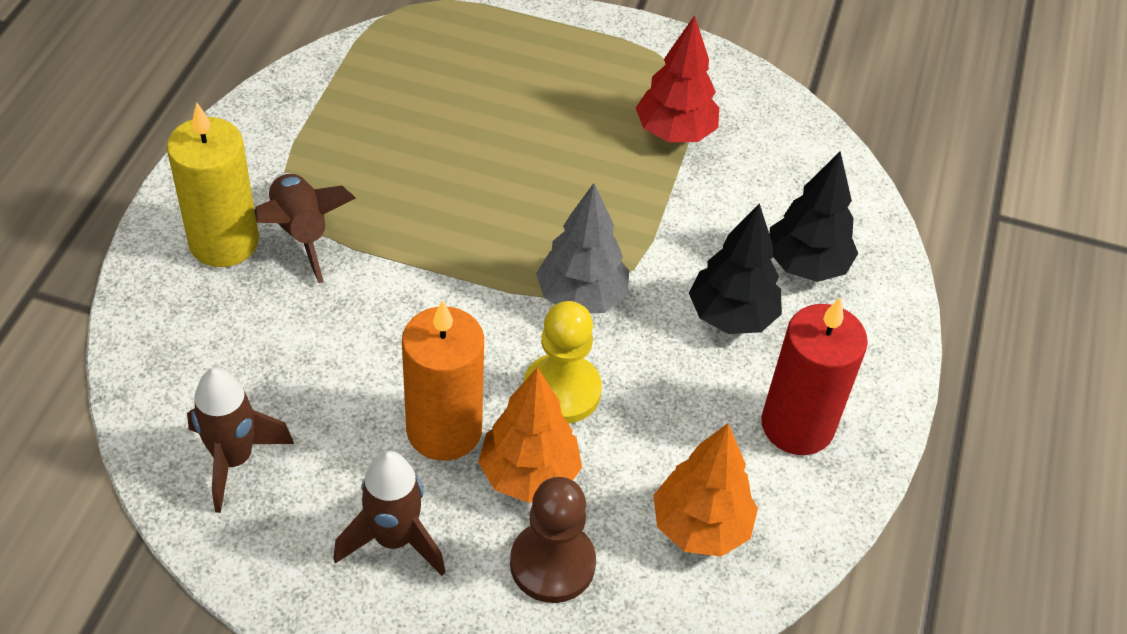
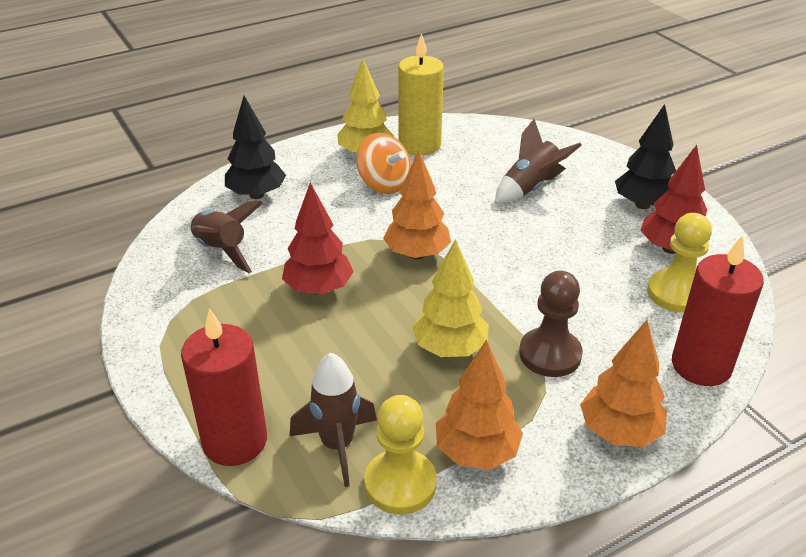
grey tree: 1 -> 0
orange candle: 1 -> 0
orange spinning top: 0 -> 1
orange tree: 2 -> 3
red candle: 1 -> 2
red tree: 1 -> 2
yellow pawn: 1 -> 2
yellow tree: 0 -> 2

